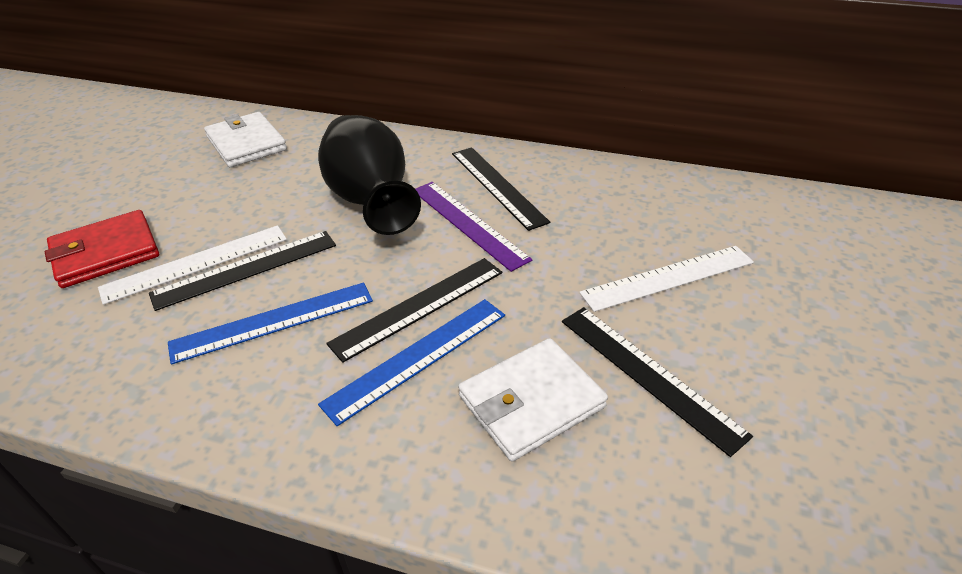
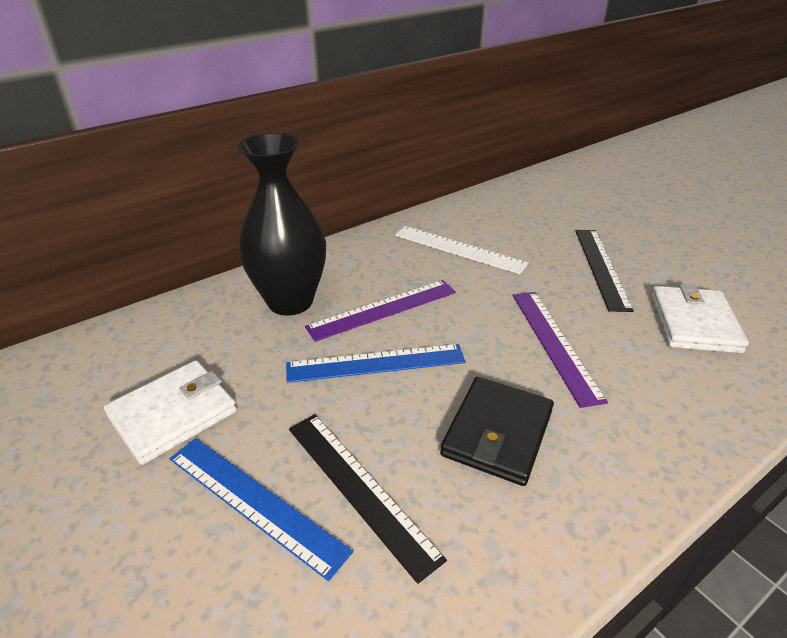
black ruler: 4 -> 2
black wallet: 0 -> 1
purple ruler: 1 -> 2
red wallet: 1 -> 0
white ruler: 2 -> 1

